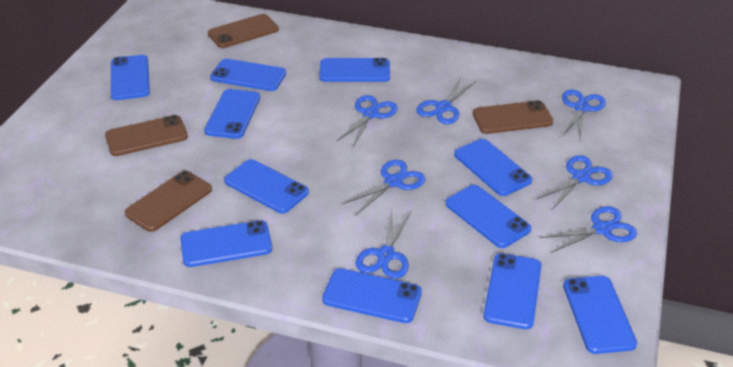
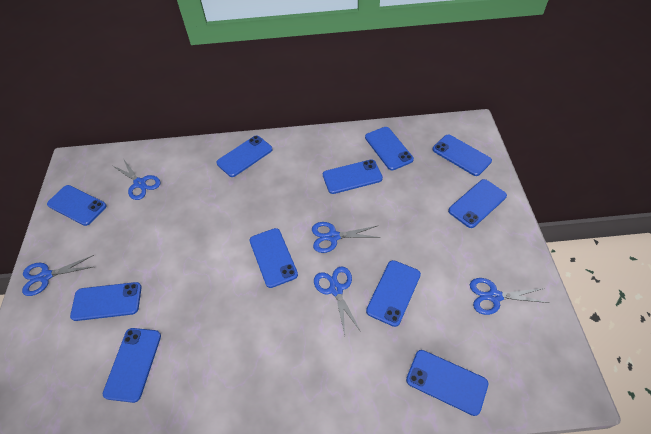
blue scissors: 7 -> 5
brown phone: 4 -> 0

